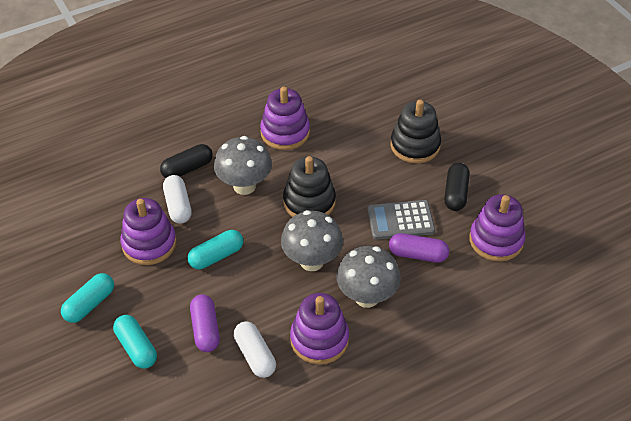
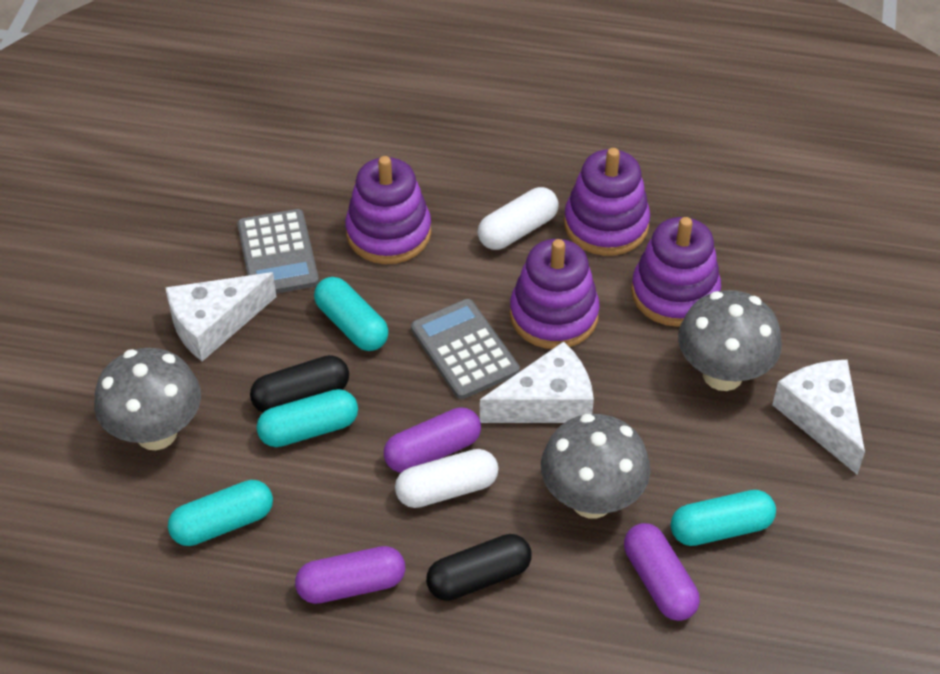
black stacking toy: 2 -> 0
grey calculator: 1 -> 2
purple capsule: 2 -> 3
turquoise capsule: 3 -> 4
white cheese: 0 -> 3

